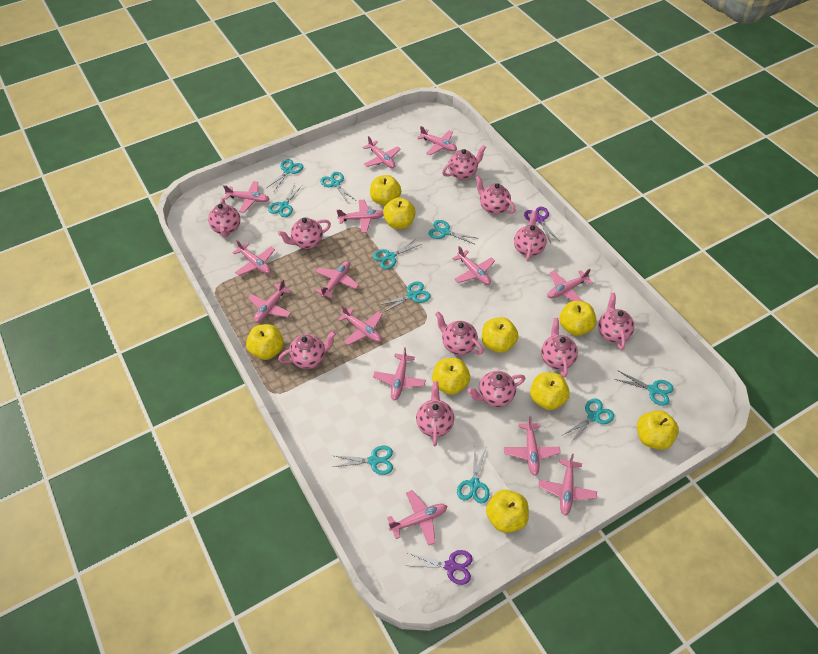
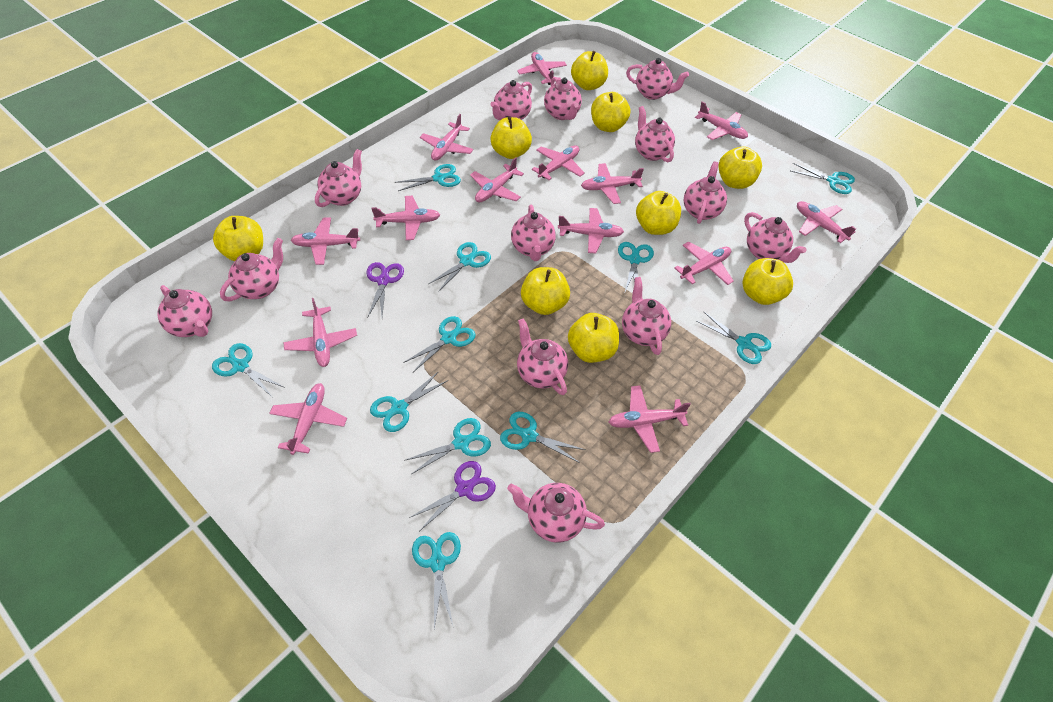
pink teapot: 11 -> 13
turquoise scissors: 10 -> 11

